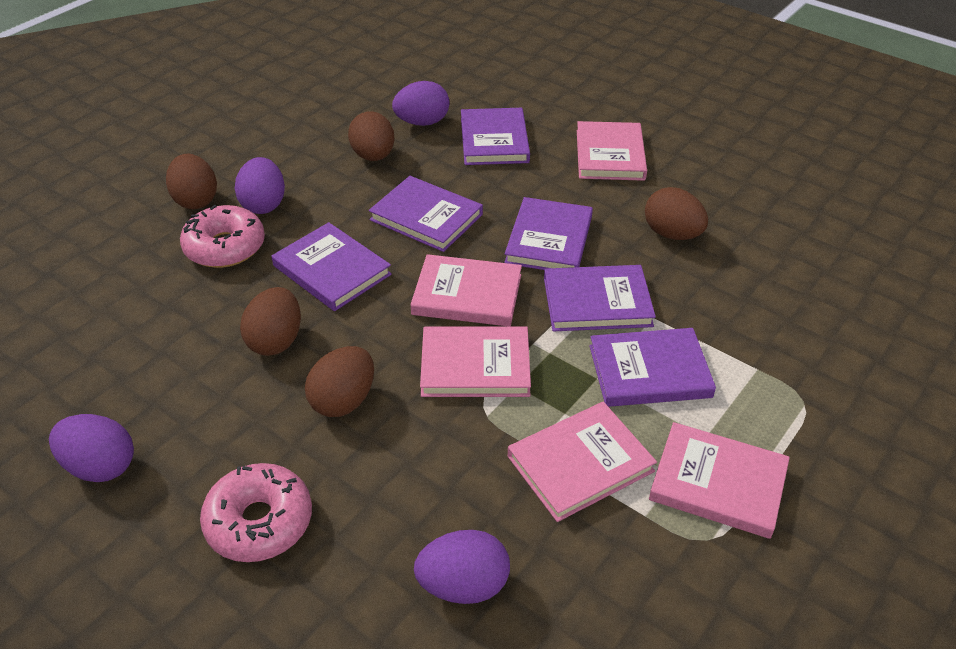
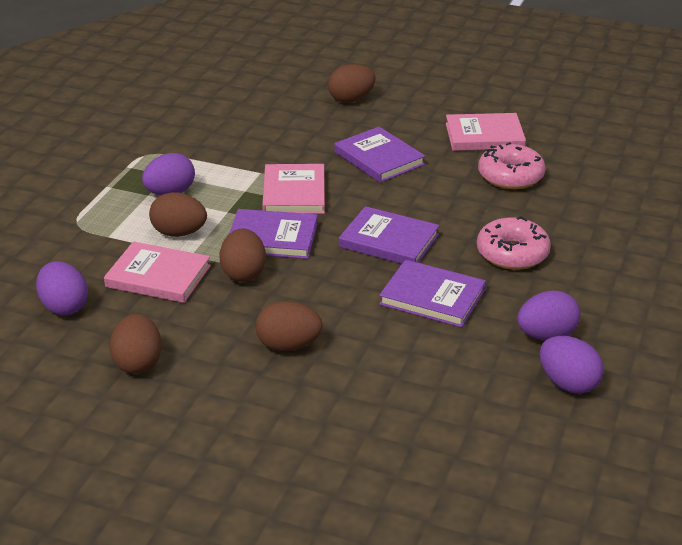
pink book: 5 -> 3
purple book: 6 -> 4

